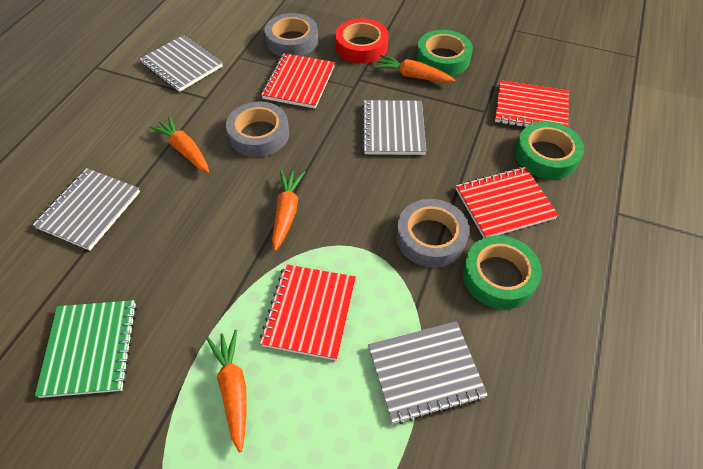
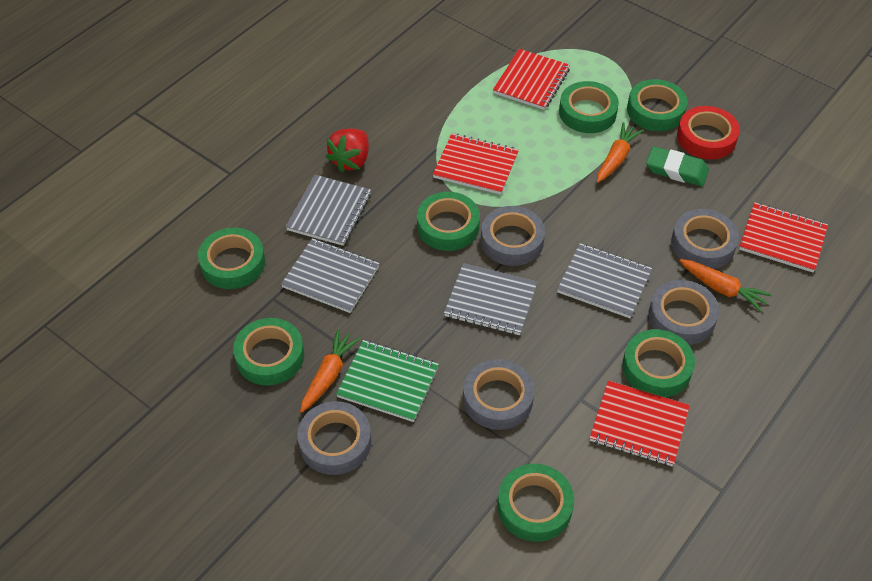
green eraser: 0 -> 1
green tape: 3 -> 7
grey tape: 3 -> 5
orange carrot: 4 -> 3
red strawberry: 0 -> 1

